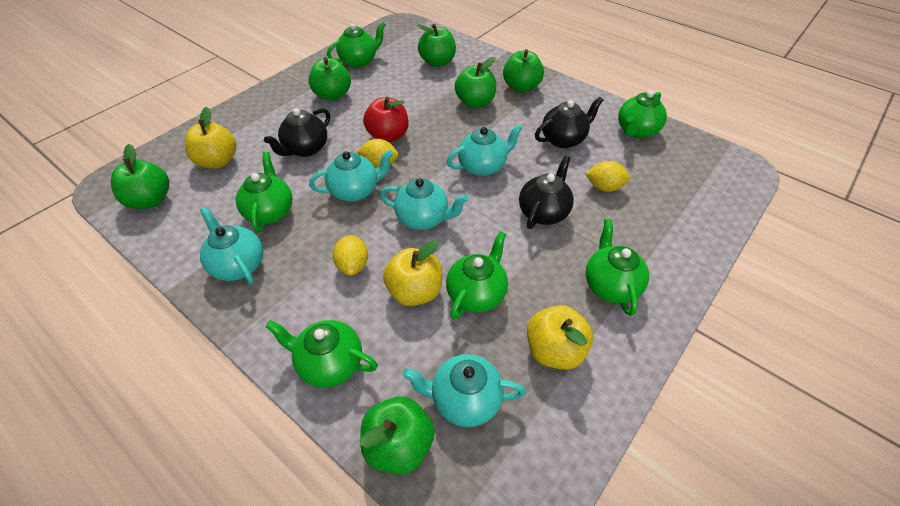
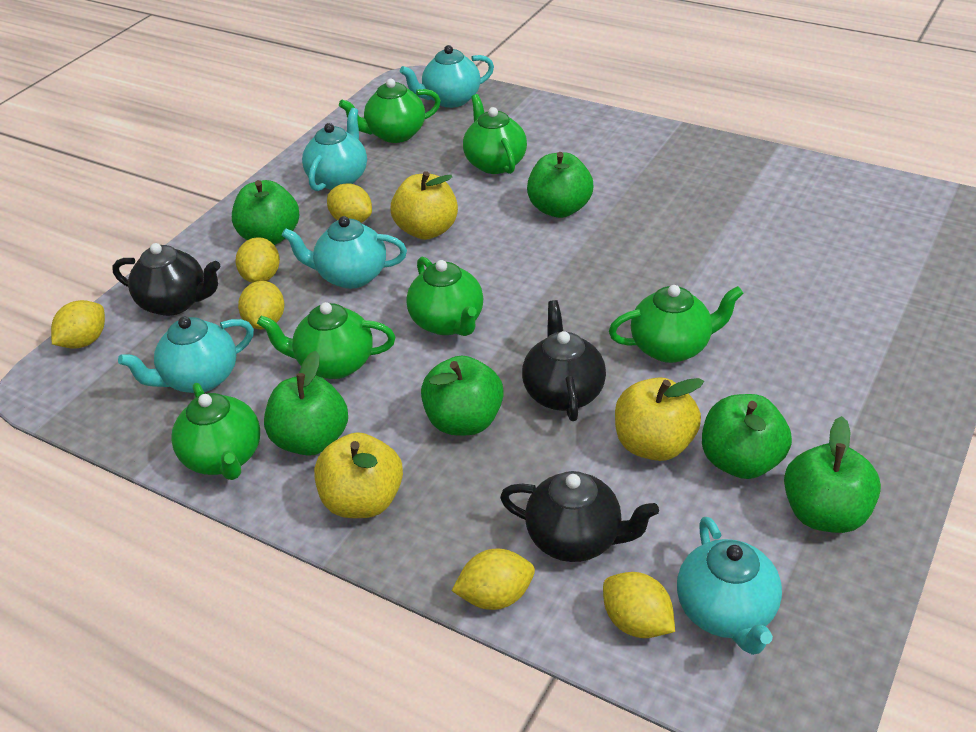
red apple: 1 -> 0
yellow lemon: 3 -> 6

